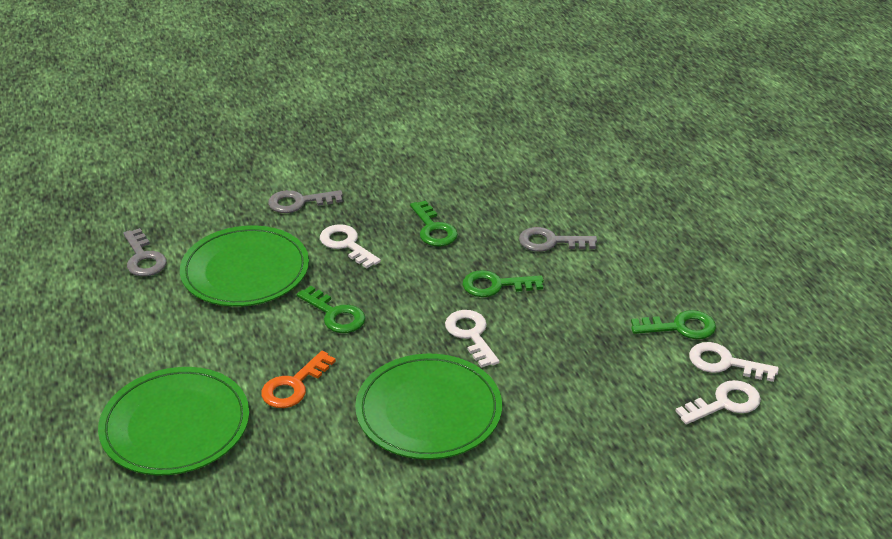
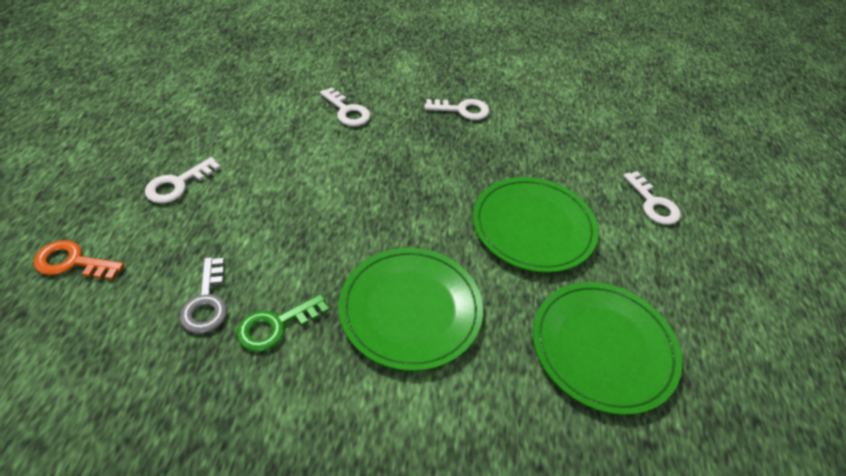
green key: 4 -> 1
grey key: 3 -> 1

